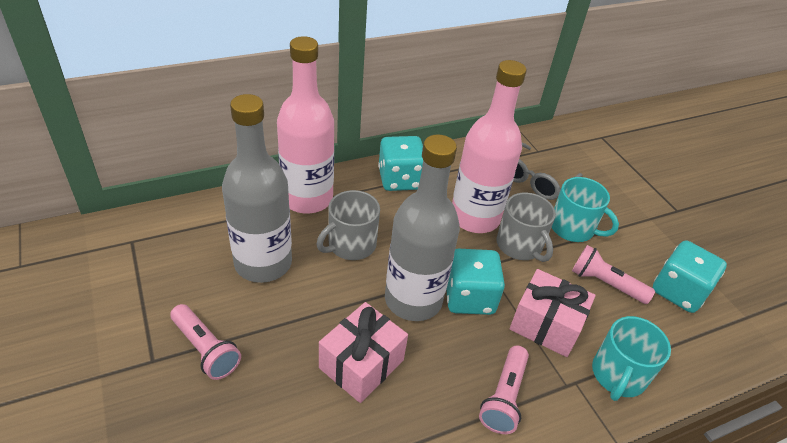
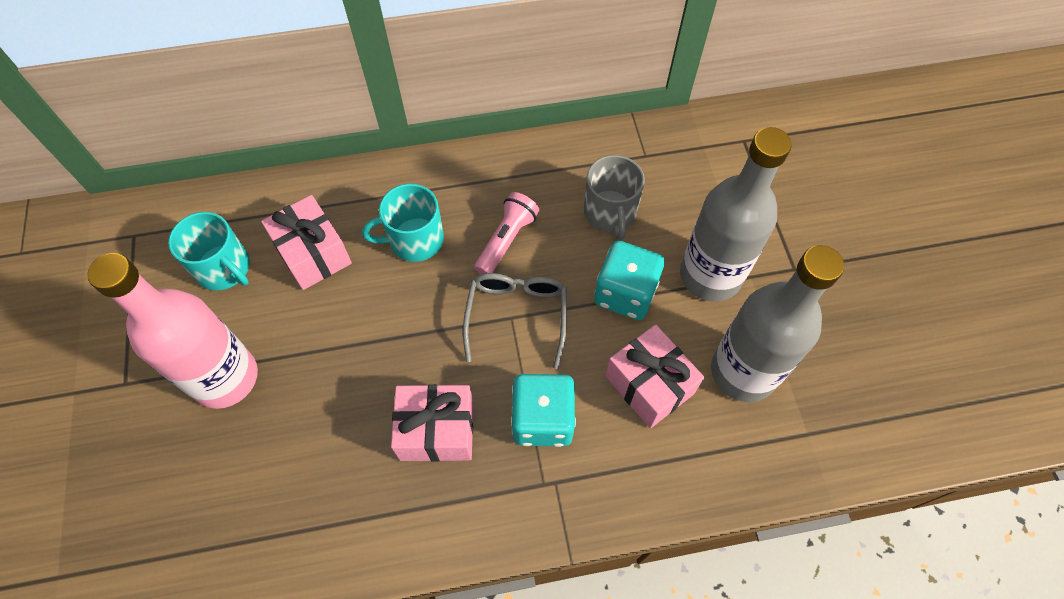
grey mug: 2 -> 1
pink bottle: 2 -> 1
pink flashlight: 3 -> 1
pink gift: 2 -> 3
turquoise dice: 3 -> 2

